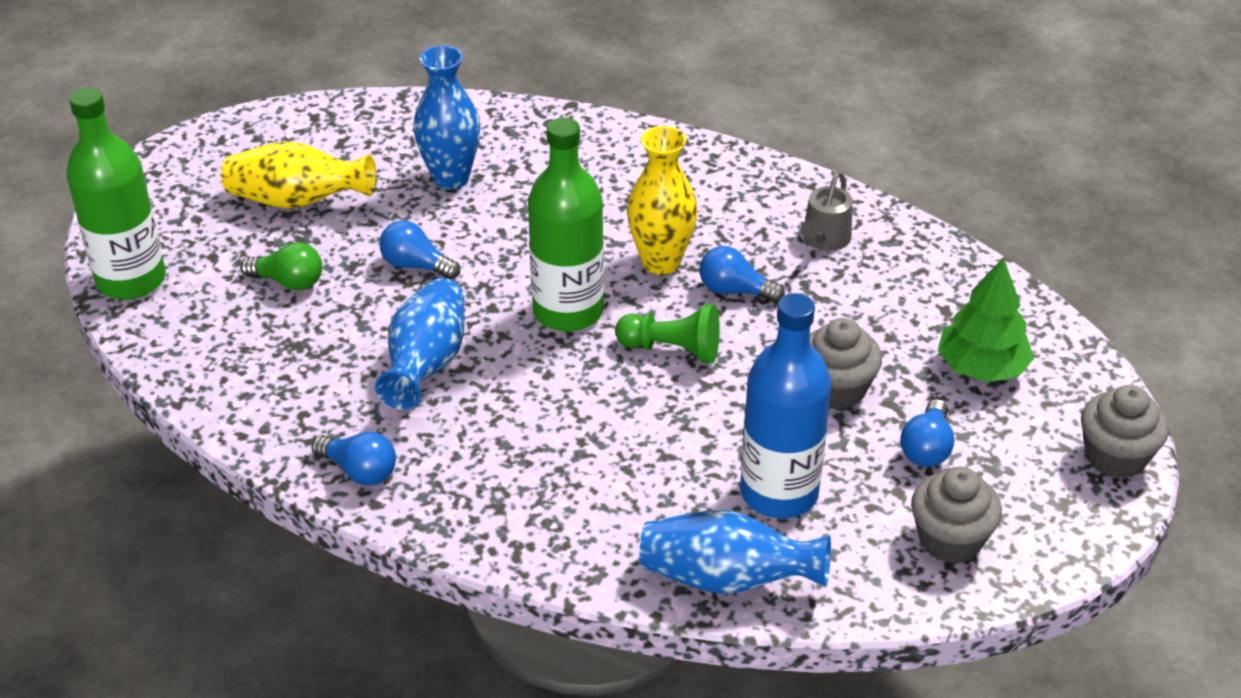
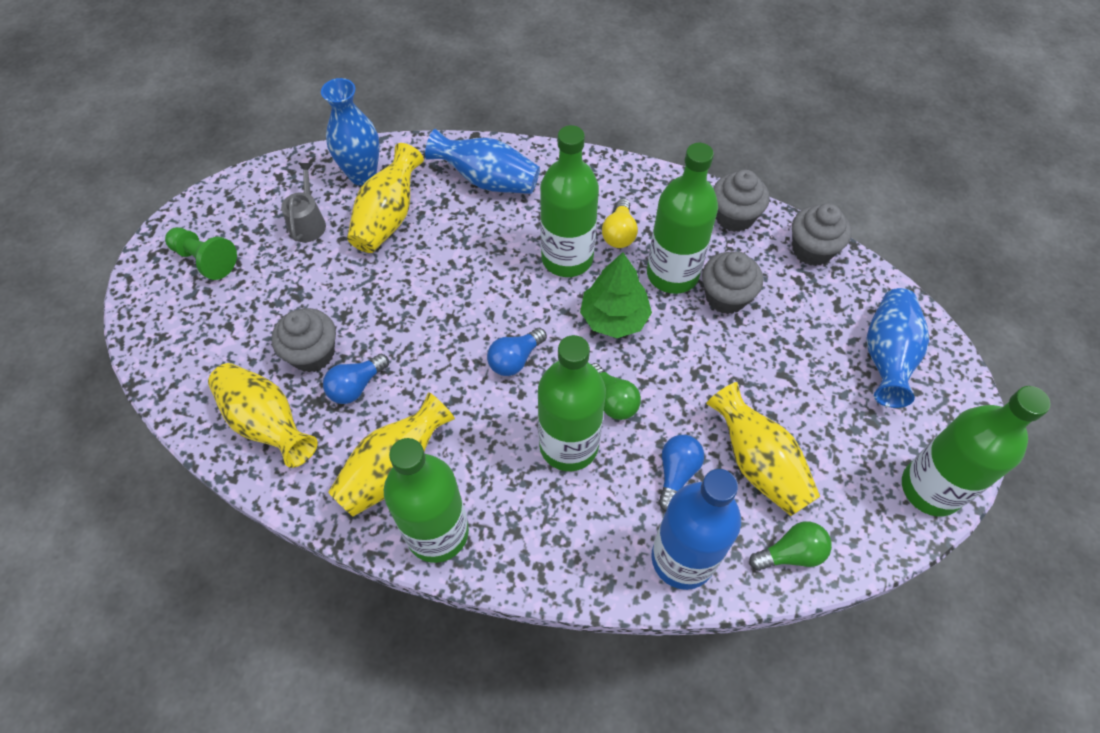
blue light bulb: 4 -> 3
green bottle: 2 -> 5
green light bulb: 1 -> 2
grey cupcake: 3 -> 4
yellow light bulb: 0 -> 1
yellow vase: 2 -> 4

